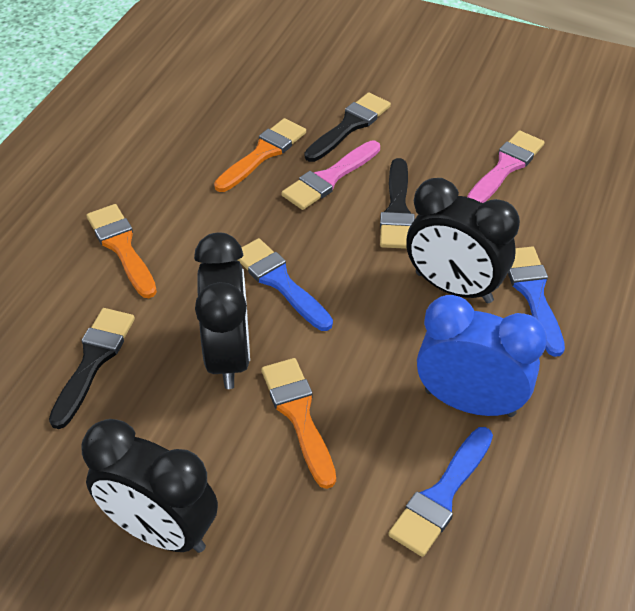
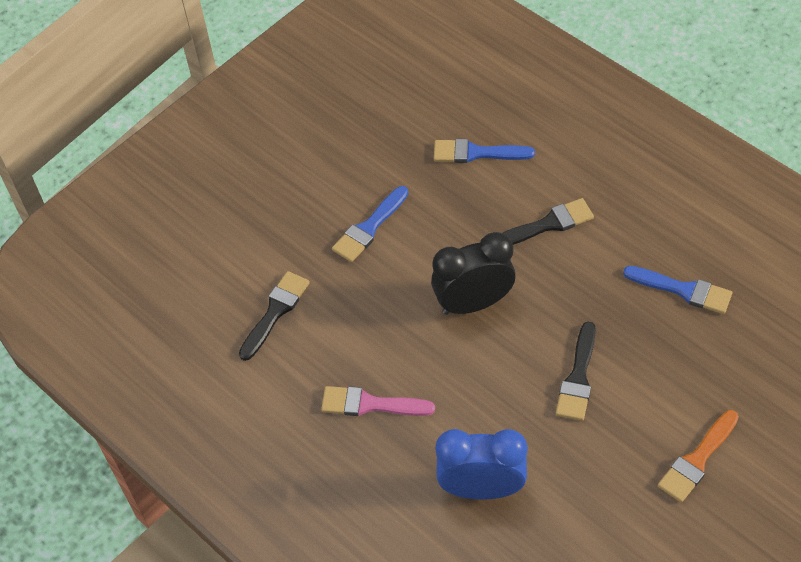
black clock: 3 -> 1
orange brush: 3 -> 1
pink brush: 2 -> 1

